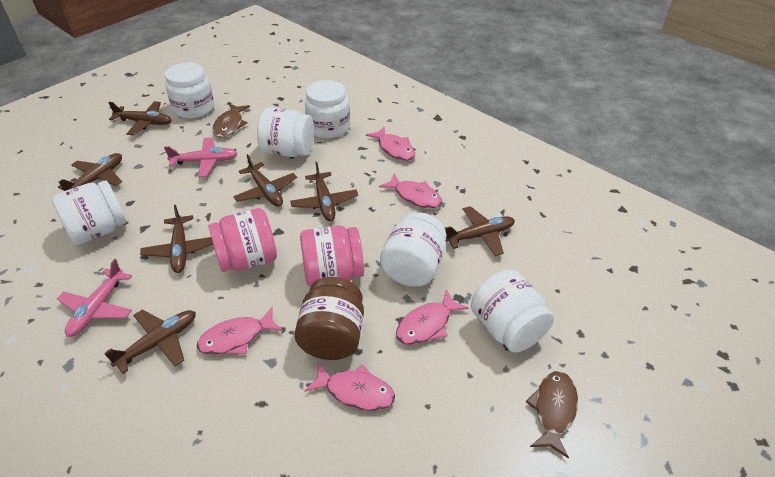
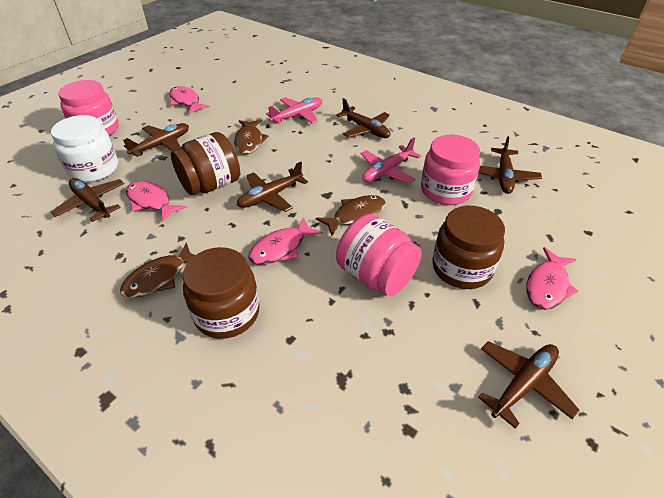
brown fish: 2 -> 3
brown jar: 1 -> 3
brown plane: 7 -> 6
pink fish: 5 -> 4
pink jar: 2 -> 3
white jar: 6 -> 1

